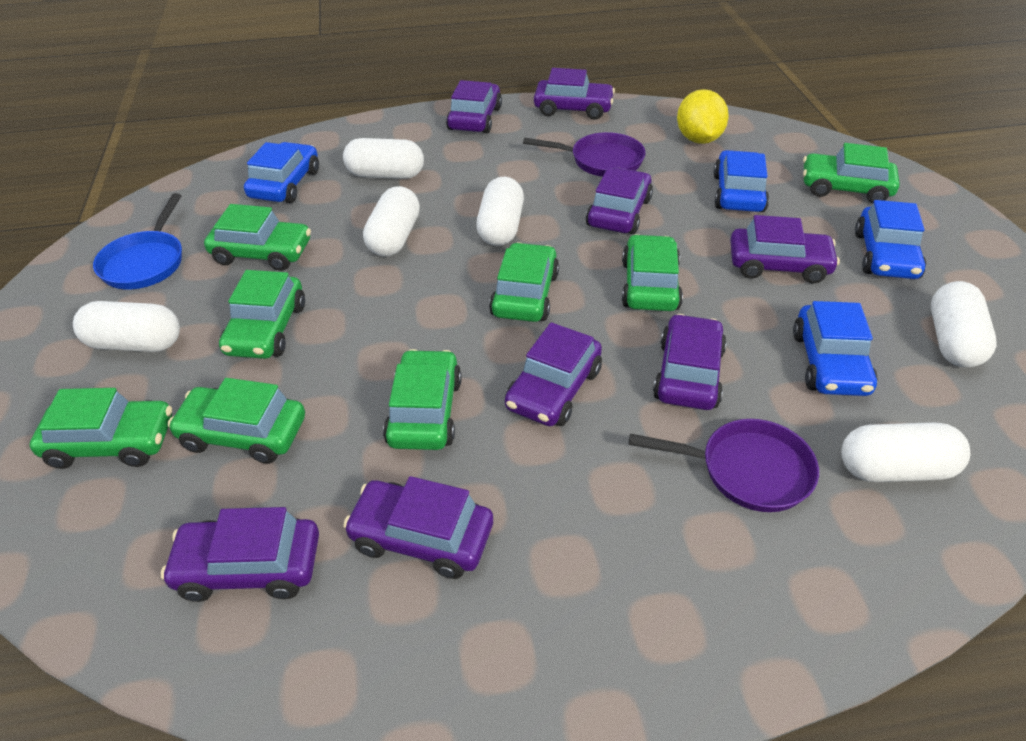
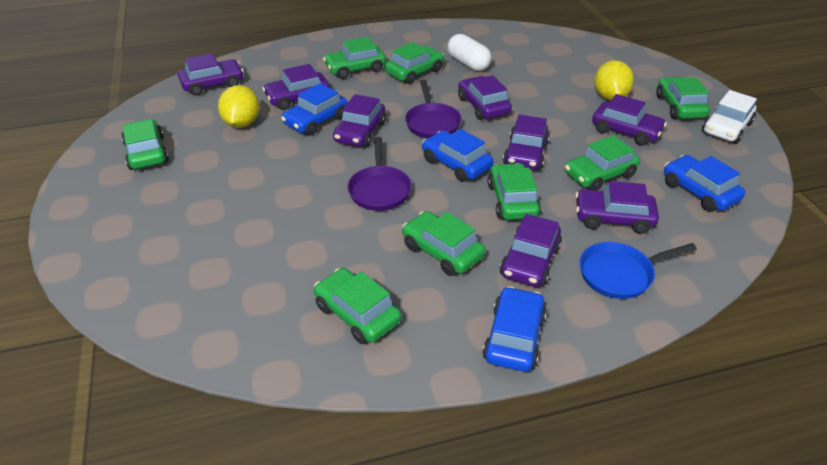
white capsule: 6 -> 1
white car: 0 -> 1
yellow lemon: 1 -> 2

